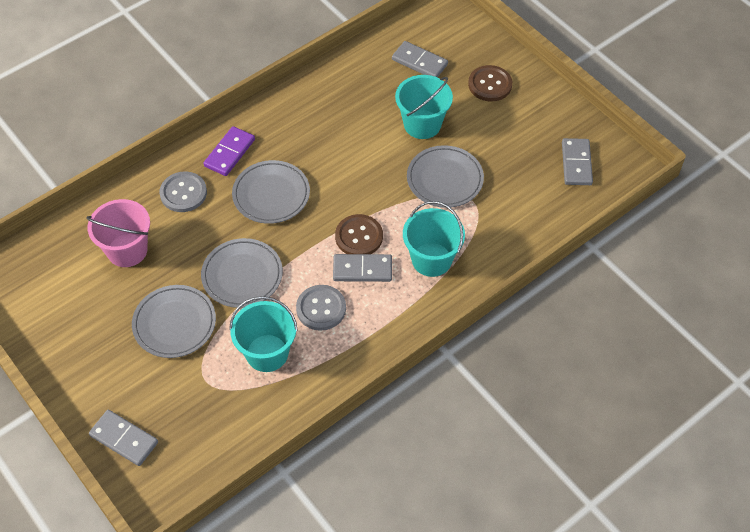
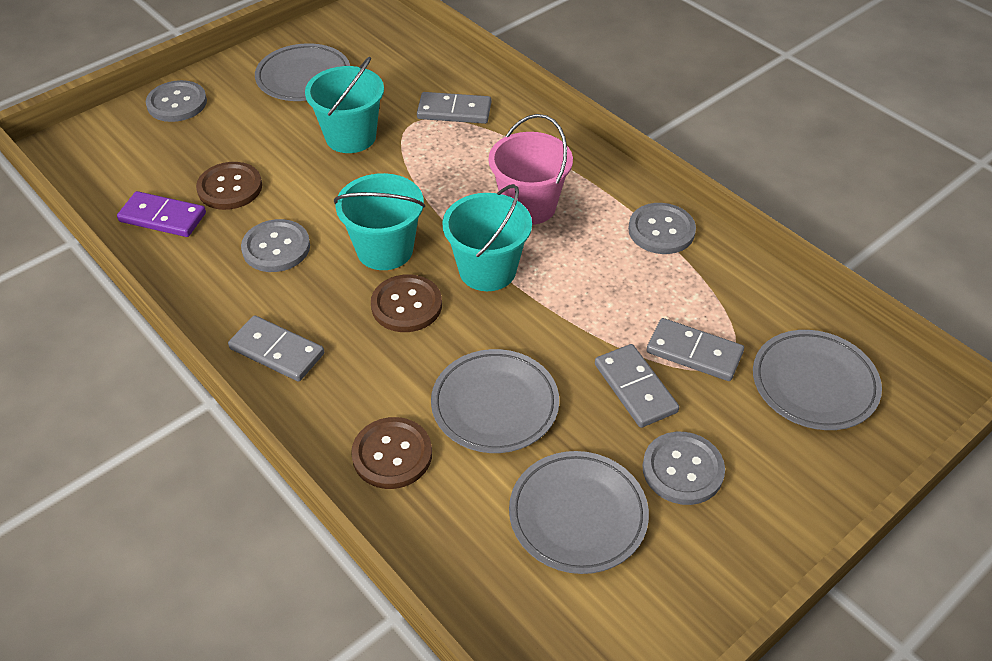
brown button: 2 -> 3
grey button: 2 -> 4

